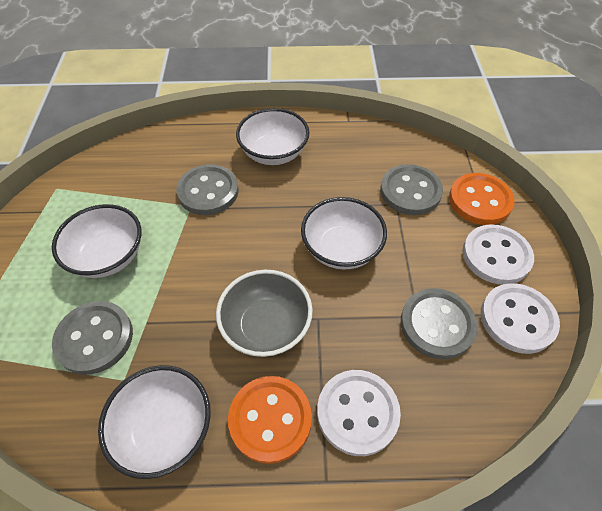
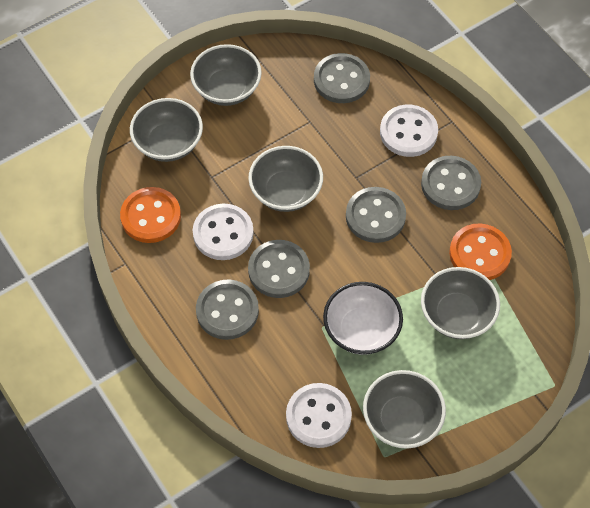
grey bowl: 1 -> 5
grey button: 4 -> 5
white bowl: 4 -> 1

